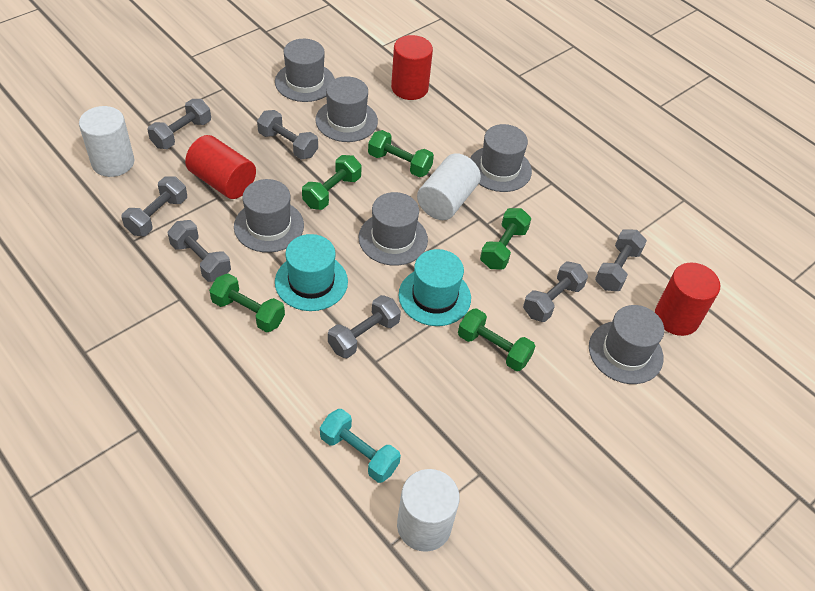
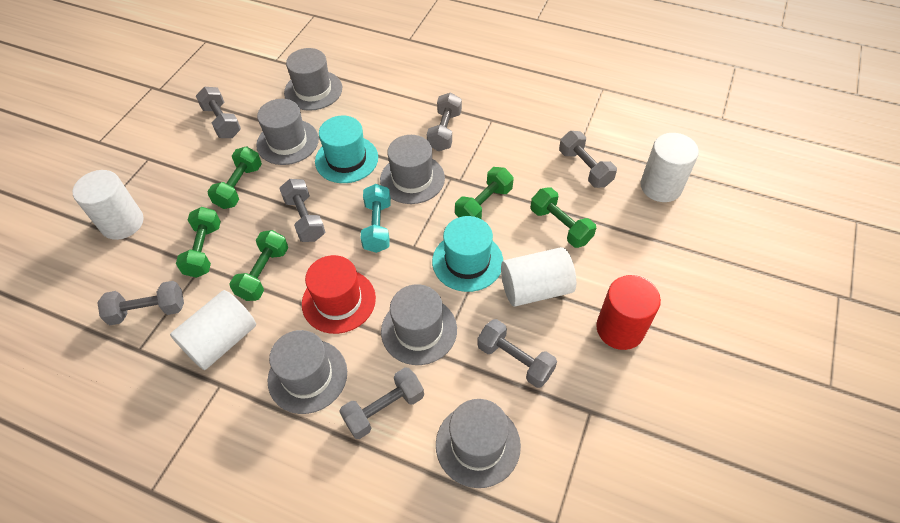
red cylinder: 3 -> 1
red hat: 0 -> 1
white cylinder: 3 -> 4

